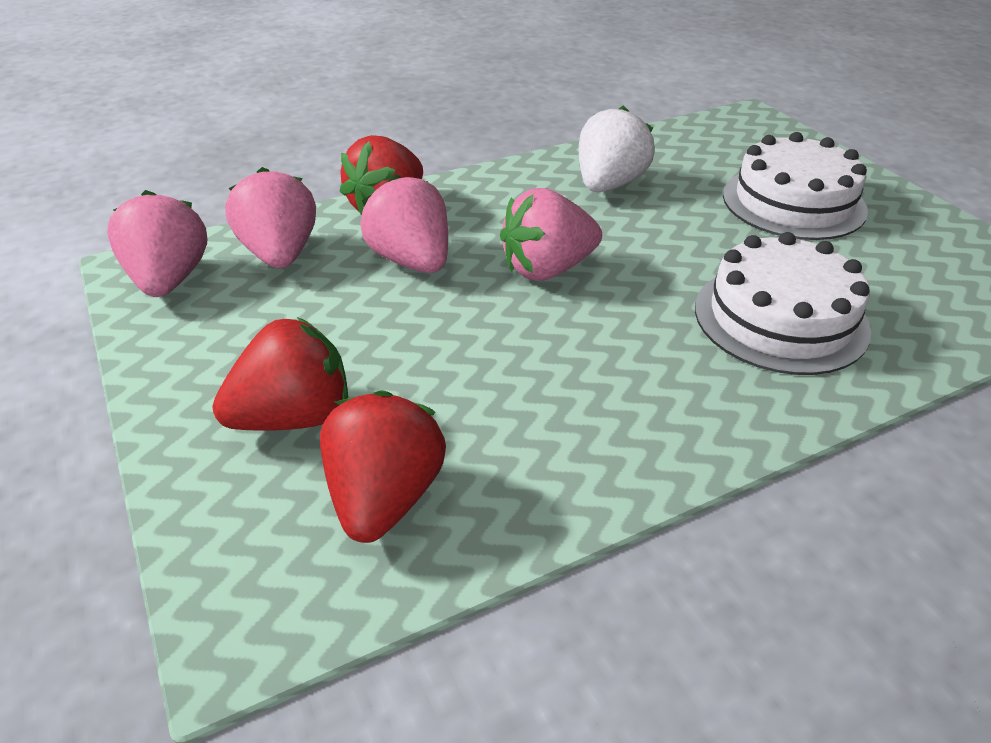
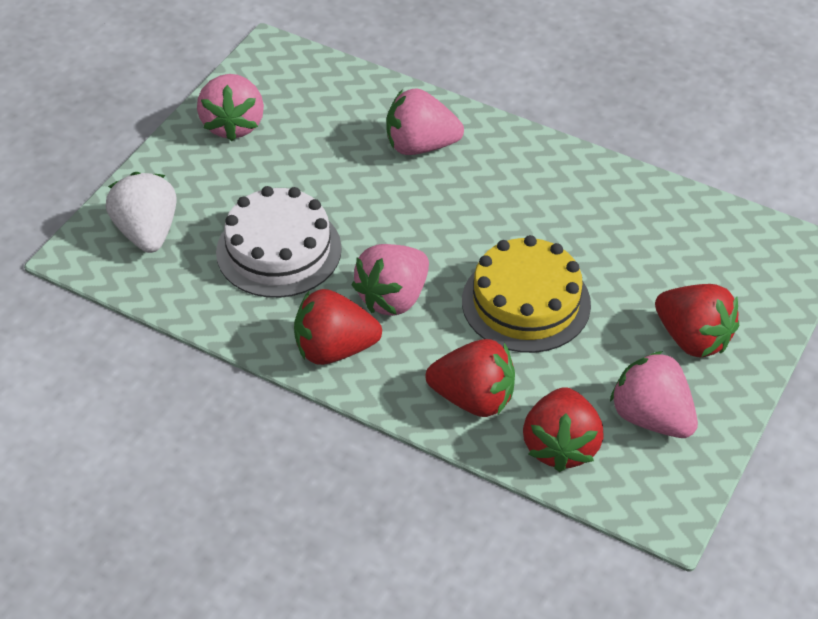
red strawberry: 3 -> 4
white cake: 2 -> 1
yellow cake: 0 -> 1

